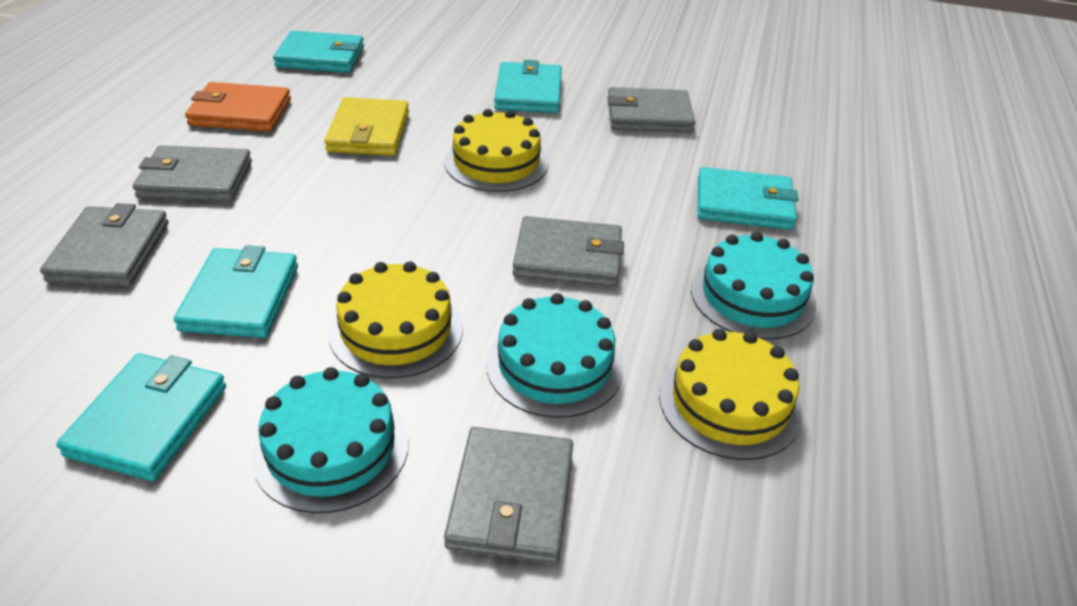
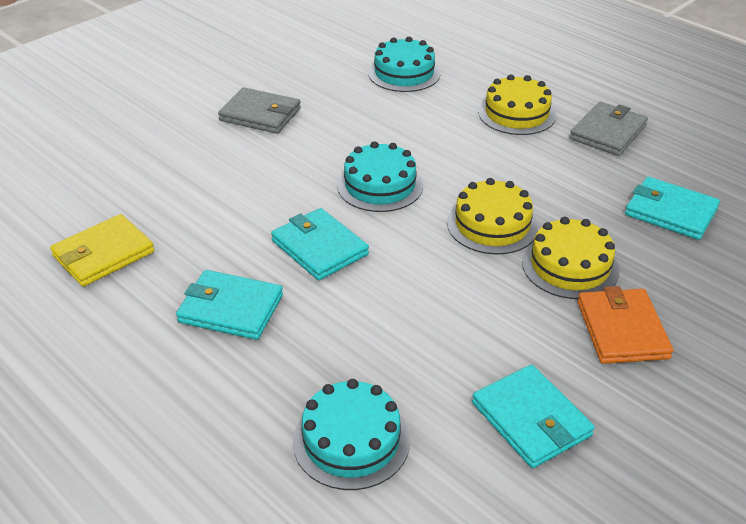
grey wallet: 5 -> 2
turquoise wallet: 5 -> 4

